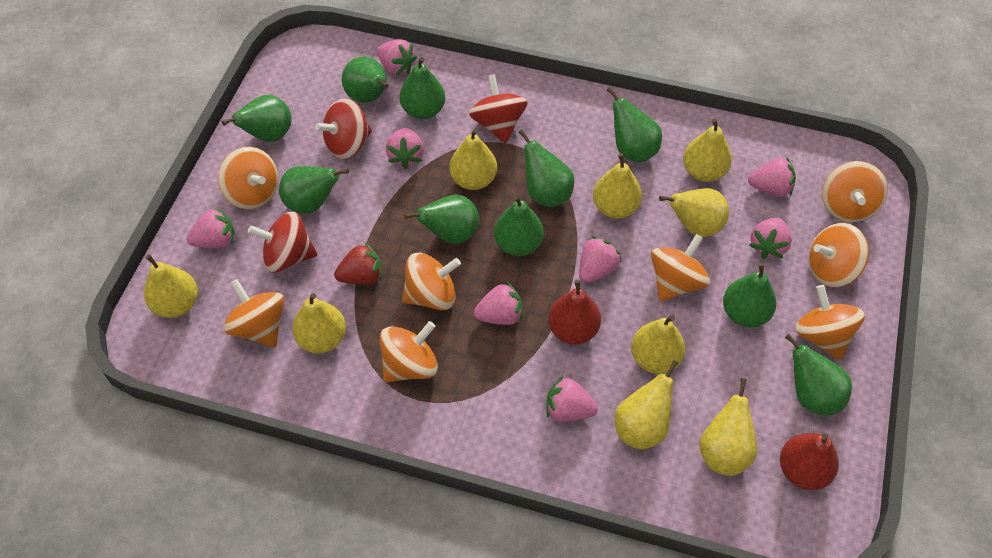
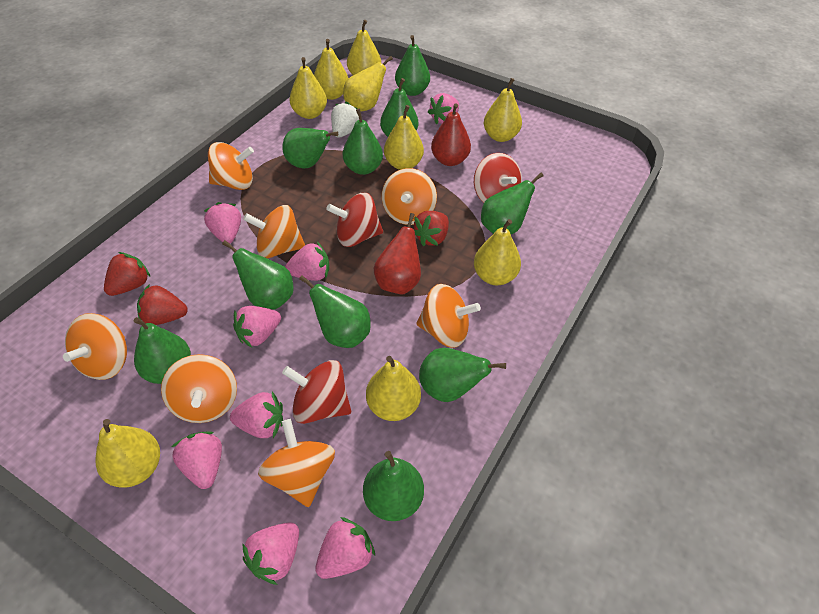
orange spinning top: 8 -> 7
red strawberry: 1 -> 3
white strawberry: 0 -> 1

